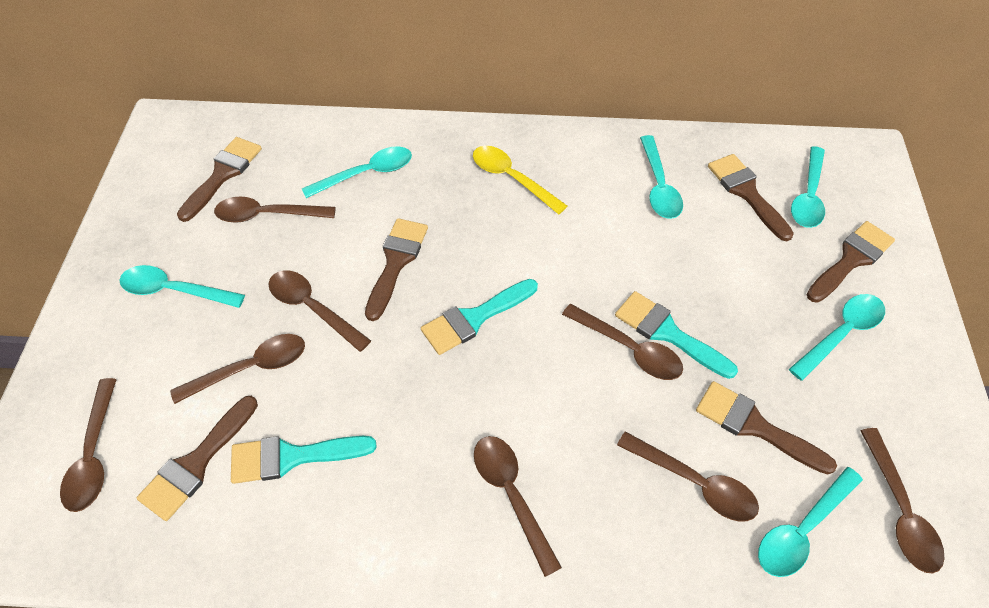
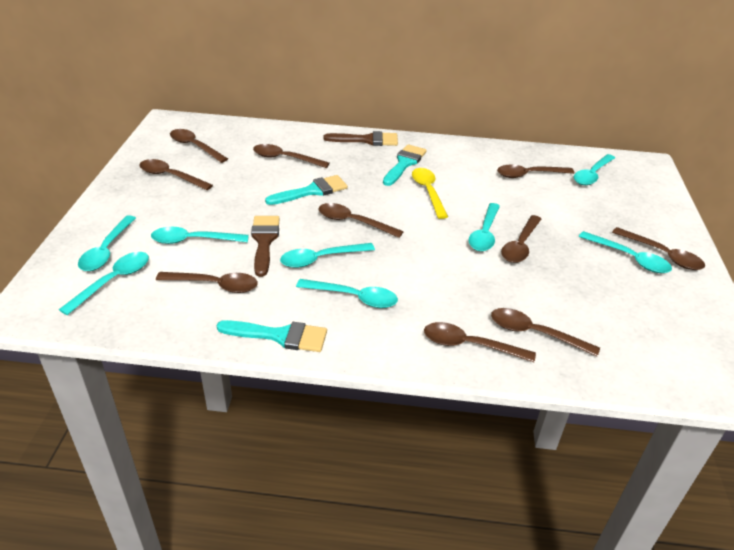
brown brush: 6 -> 2
brown spoon: 8 -> 10
turquoise spoon: 6 -> 8

